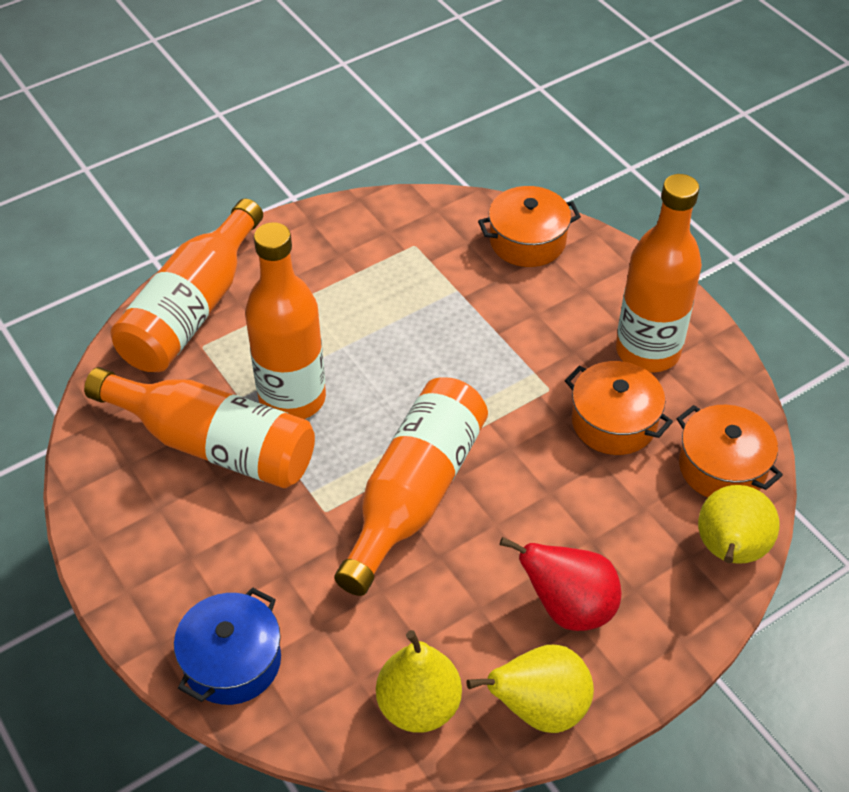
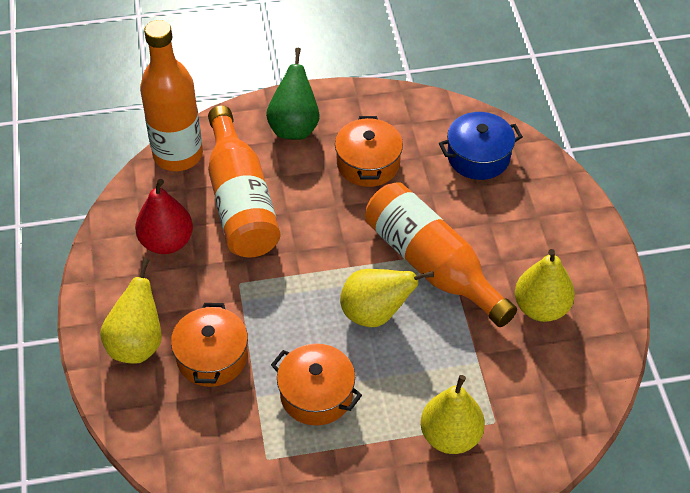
green pear: 0 -> 1
orange bottle: 5 -> 3
yellow pear: 3 -> 4

